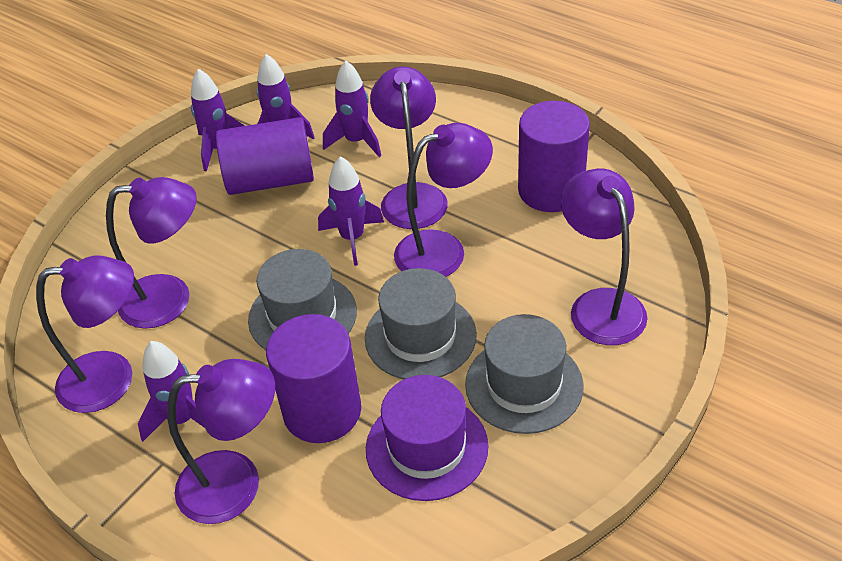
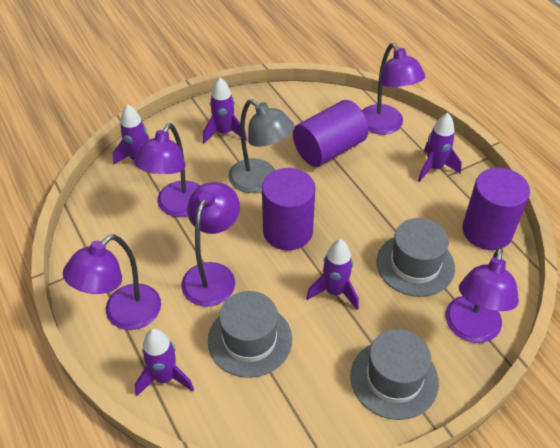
grey lamp: 0 -> 1
purple hat: 1 -> 0
purple lamp: 6 -> 5

